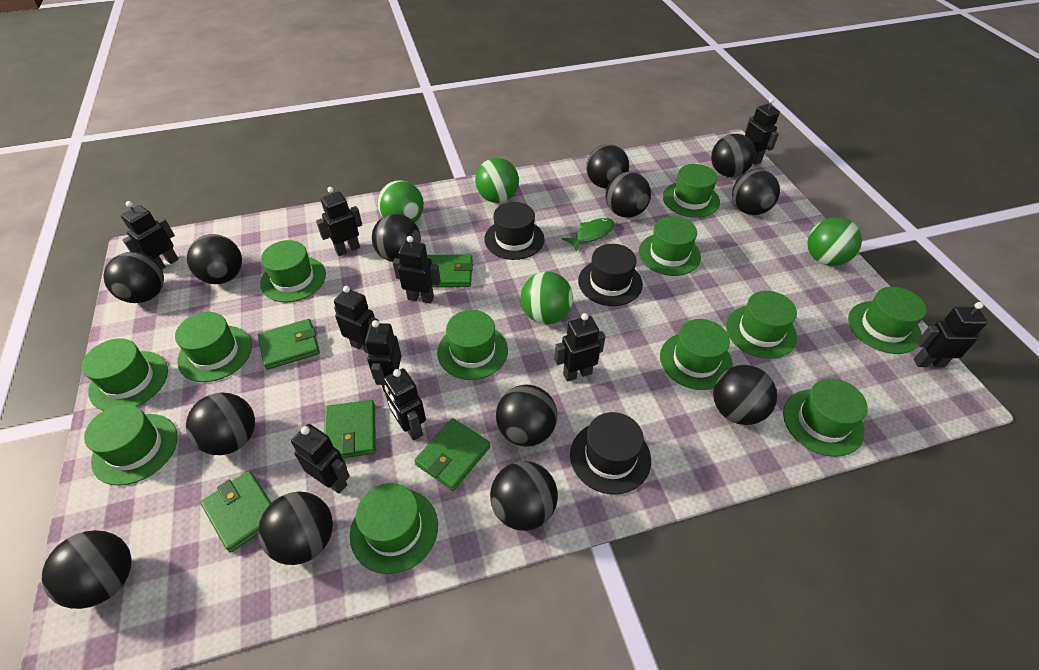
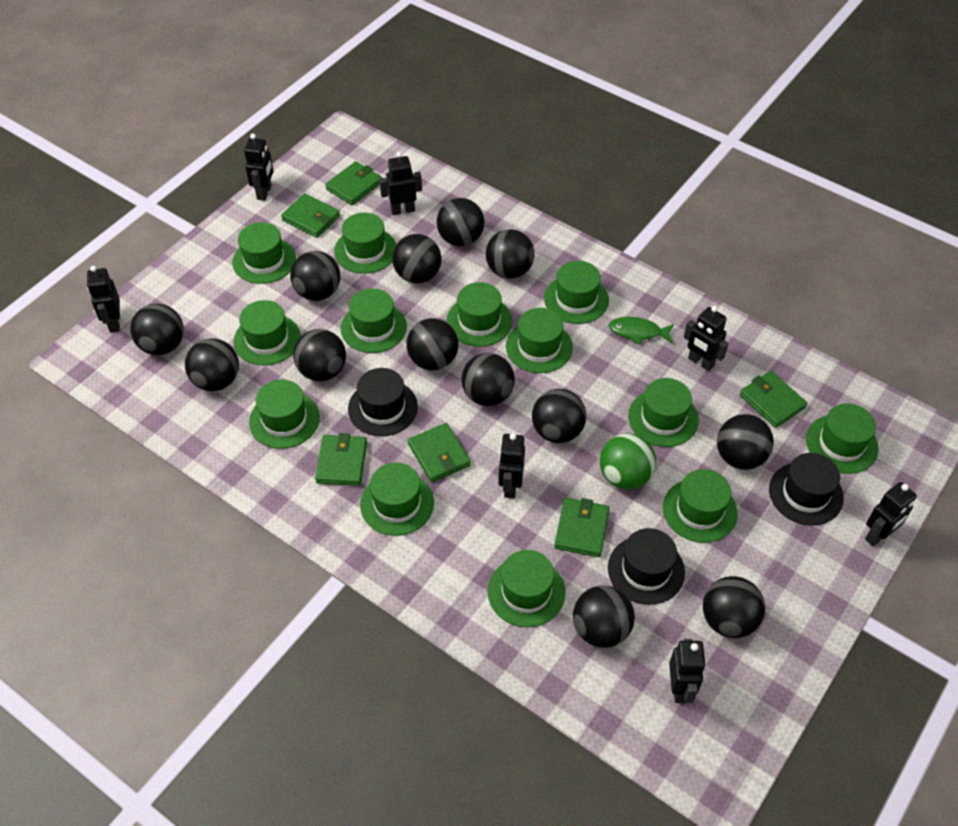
black robot: 10 -> 7
green ball: 4 -> 1
green hat: 12 -> 13
green wallet: 5 -> 6

